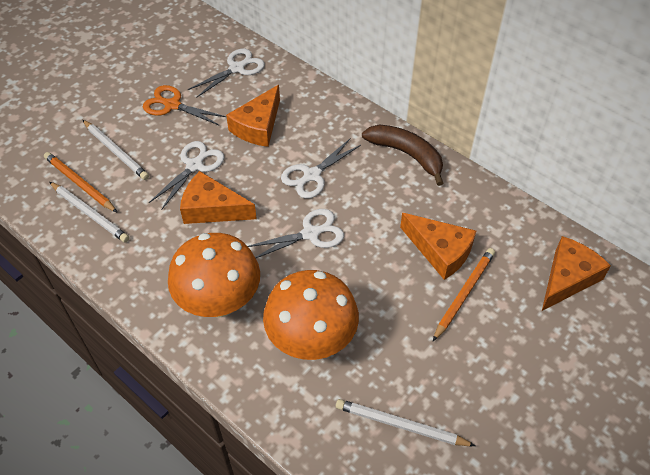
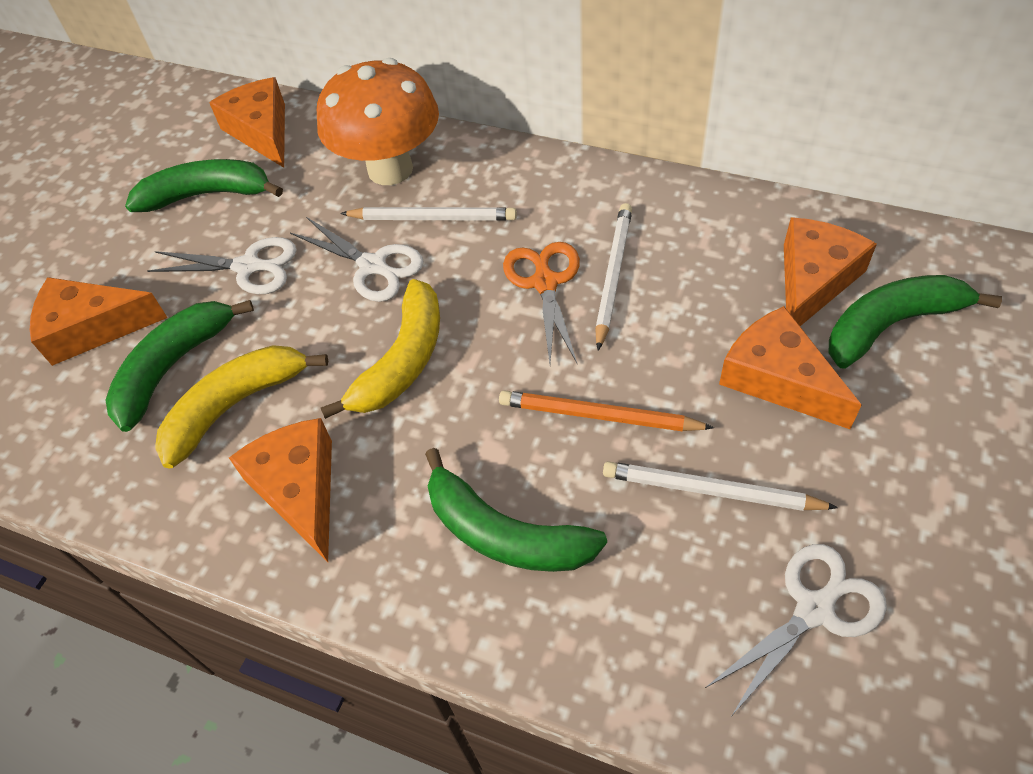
brown banana: 1 -> 0
green banana: 0 -> 4
orange cheese: 4 -> 5
orange mushroom: 2 -> 1
orange pencil: 2 -> 1
white scissors: 4 -> 3
yellow banana: 0 -> 2

